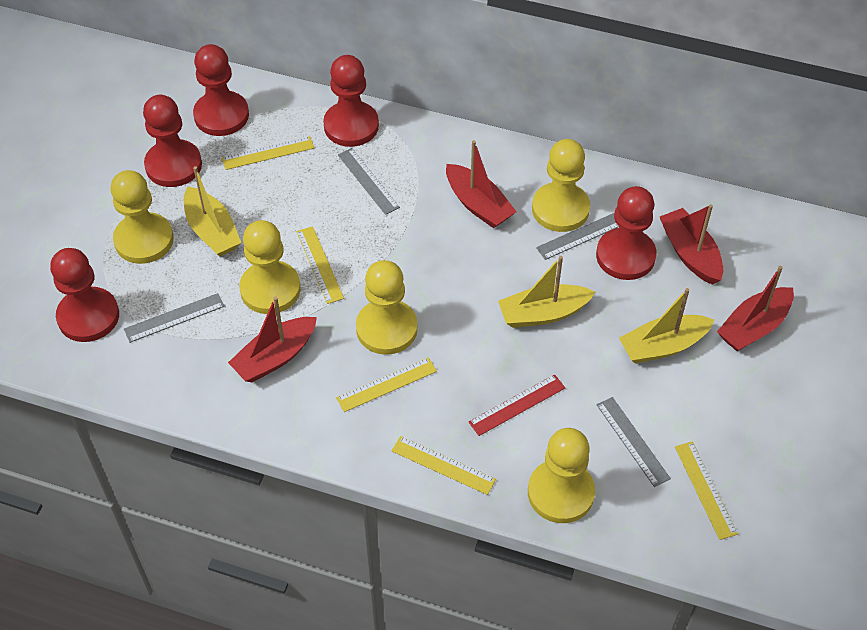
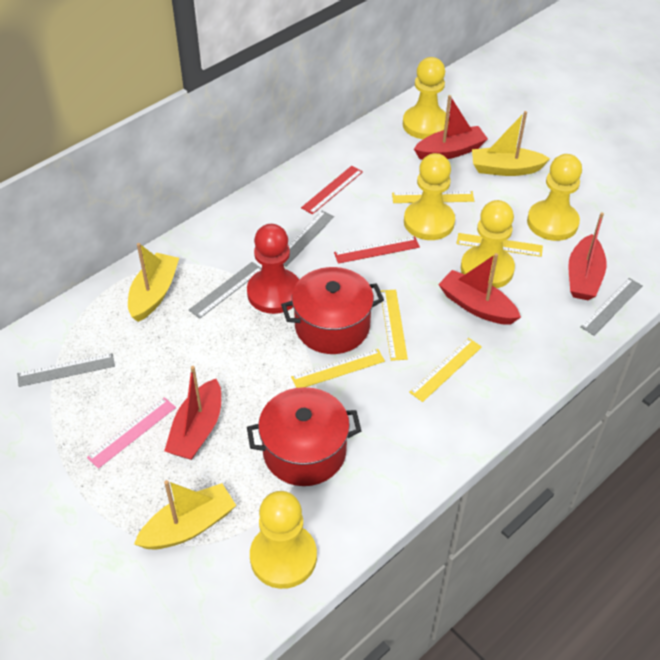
pink ruler: 0 -> 1
red pawn: 5 -> 1
red pot: 0 -> 2
red ruler: 1 -> 2

